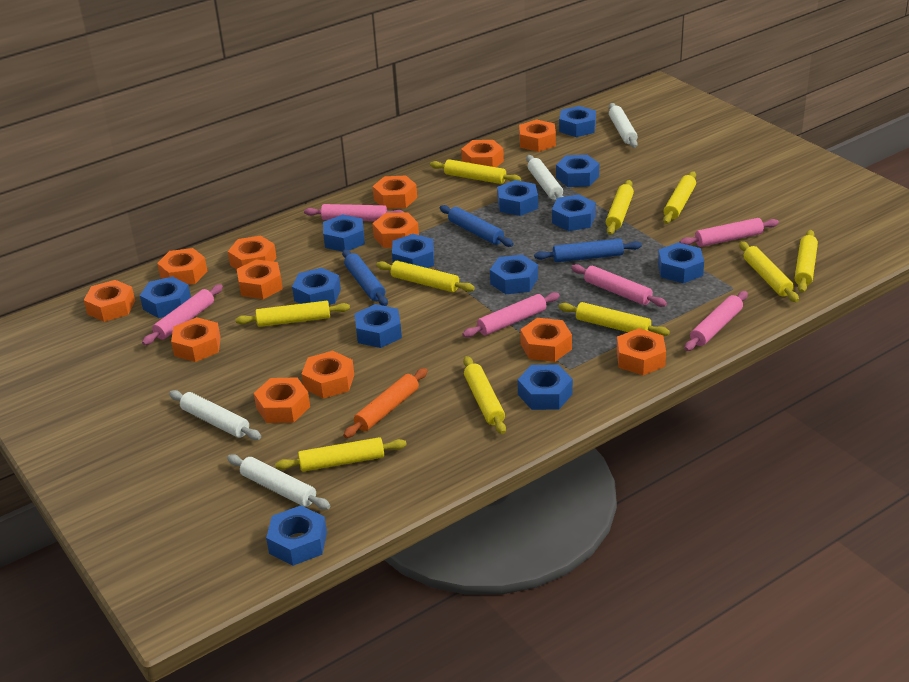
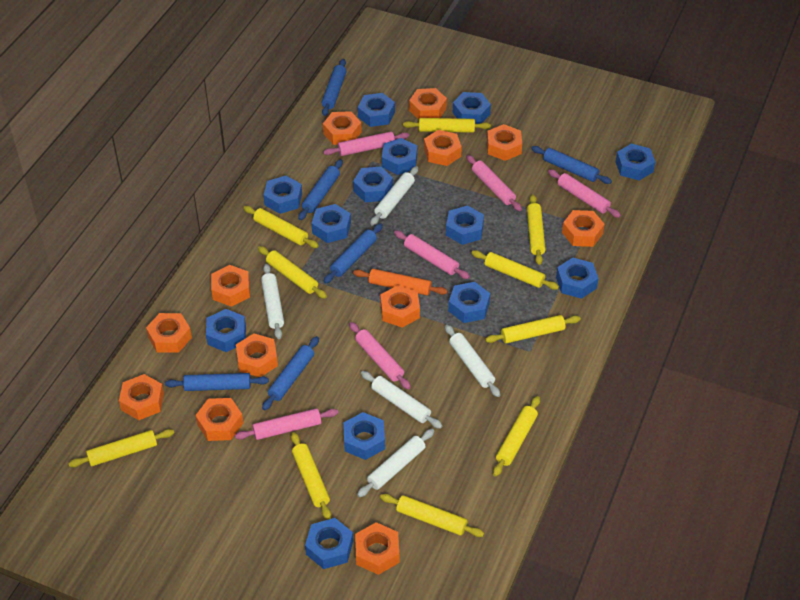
blue rolling pin: 3 -> 6
orange nut: 13 -> 12
white rolling pin: 4 -> 5

